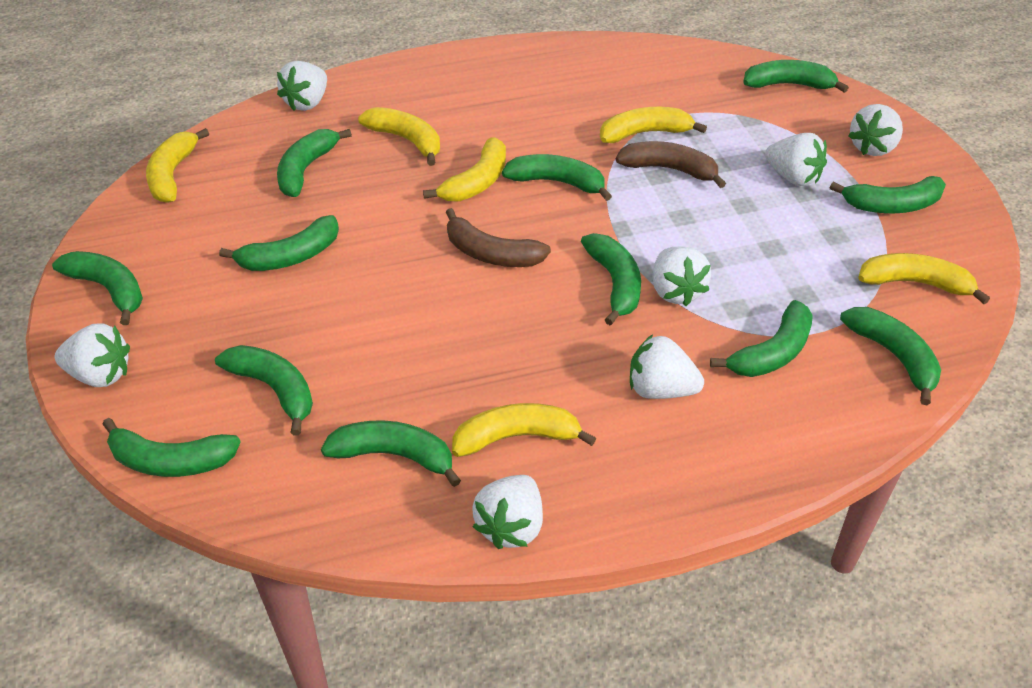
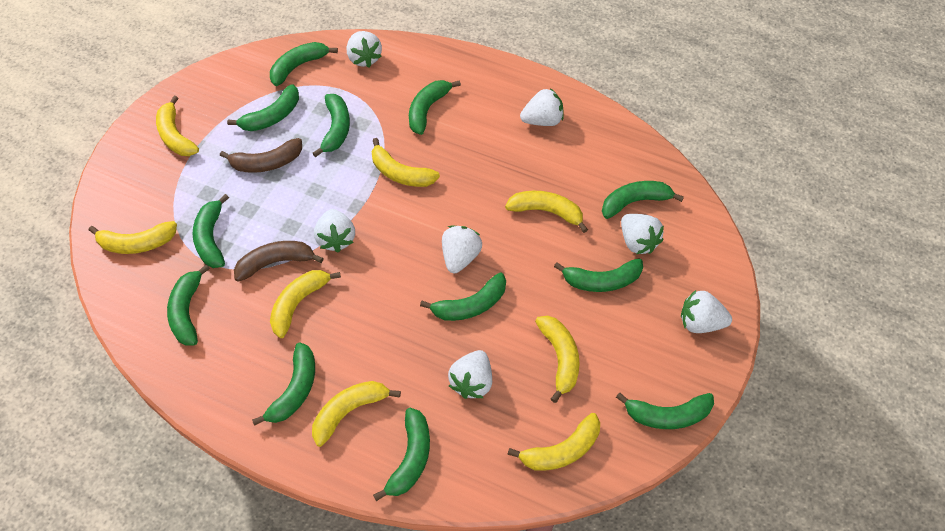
yellow banana: 6 -> 8

